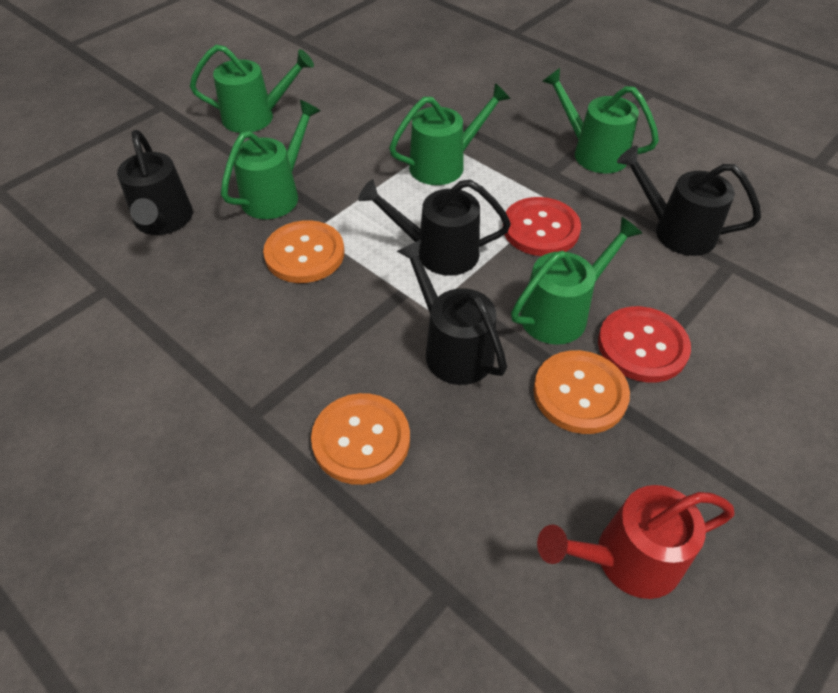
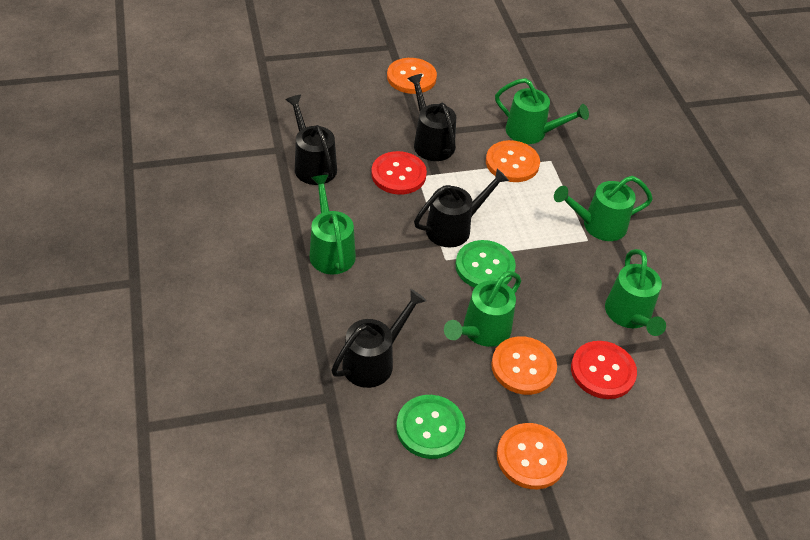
green button: 0 -> 2
orange button: 3 -> 4
red watering can: 1 -> 0

